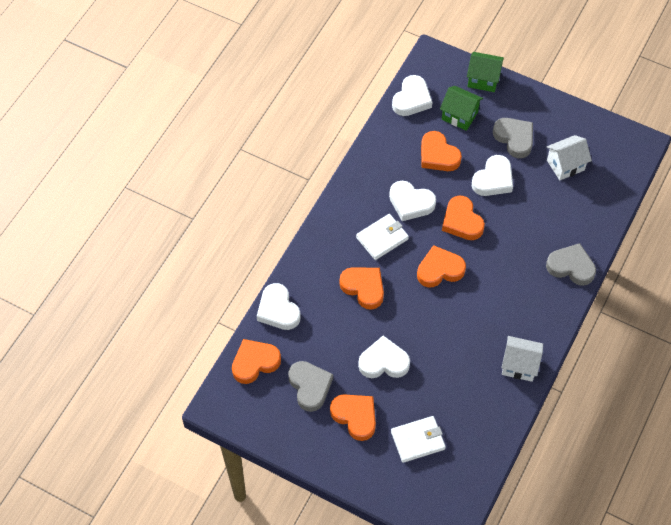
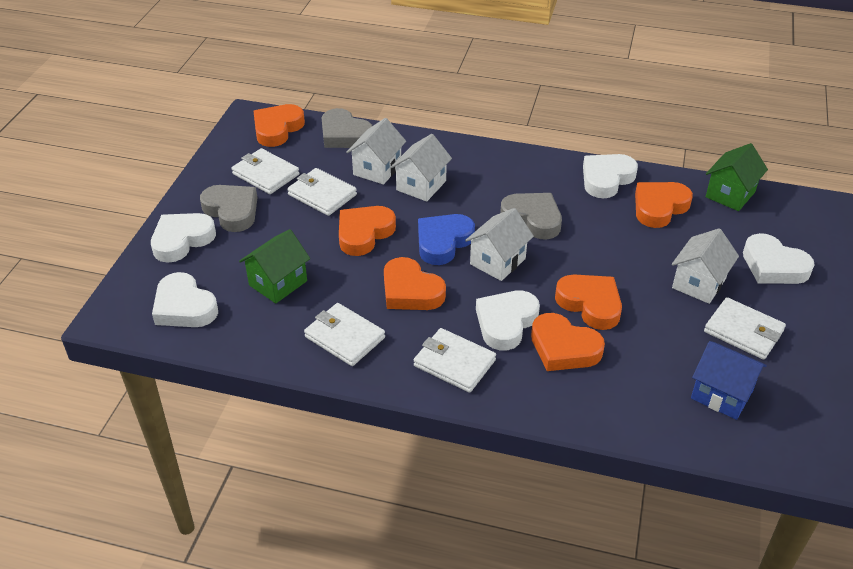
blue heart: 0 -> 1
blue house: 0 -> 1
white house: 2 -> 4
white wallet: 2 -> 5

